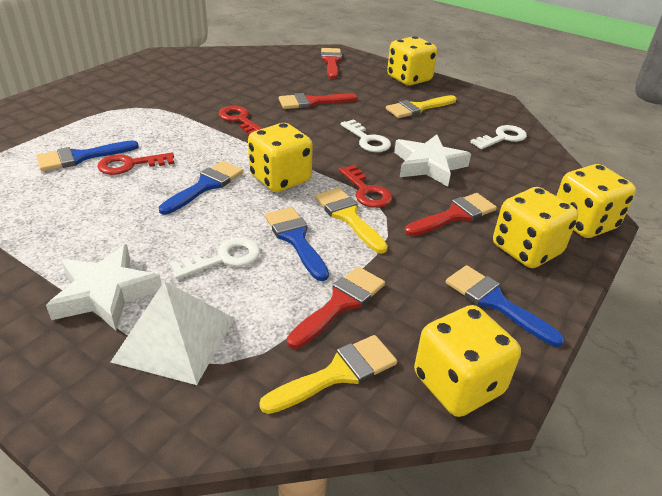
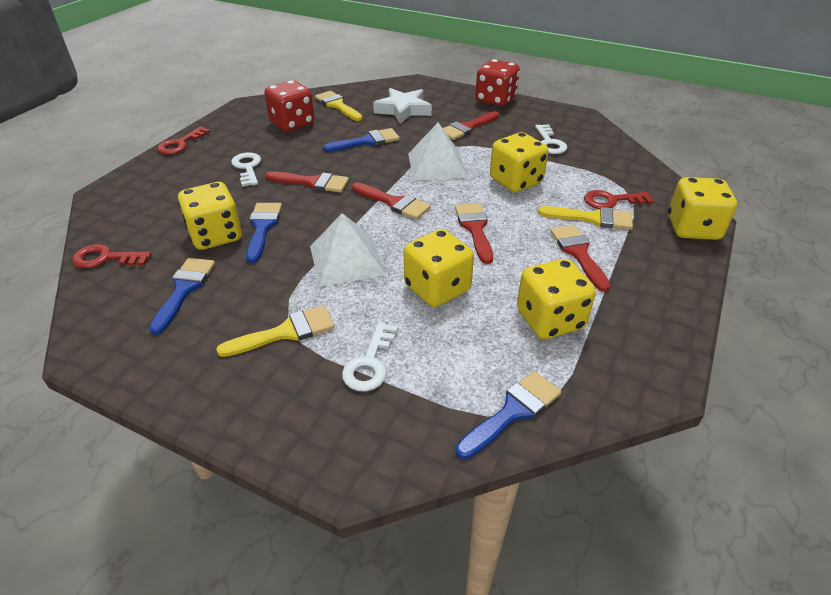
red brush: 4 -> 5
red dice: 0 -> 2
white pyramid: 1 -> 2
white star: 2 -> 1

